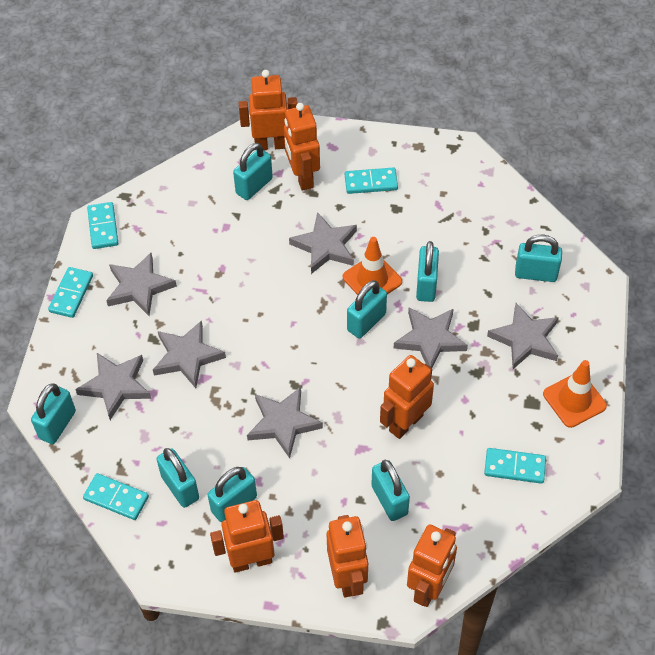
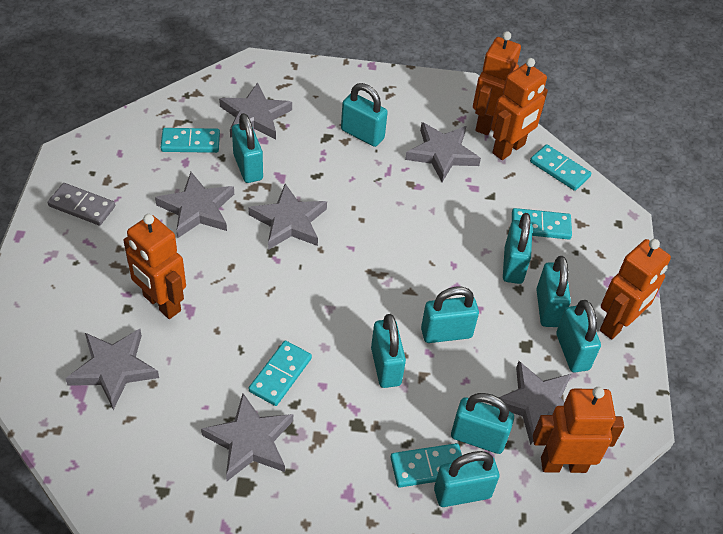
grey domino: 0 -> 1
orange robot: 6 -> 5
orange traffic cone: 2 -> 0
turquoise padlock: 8 -> 9

